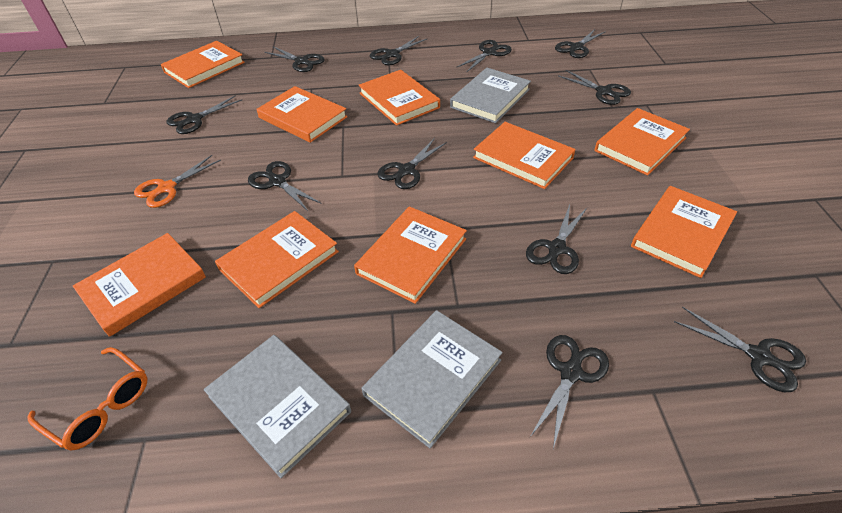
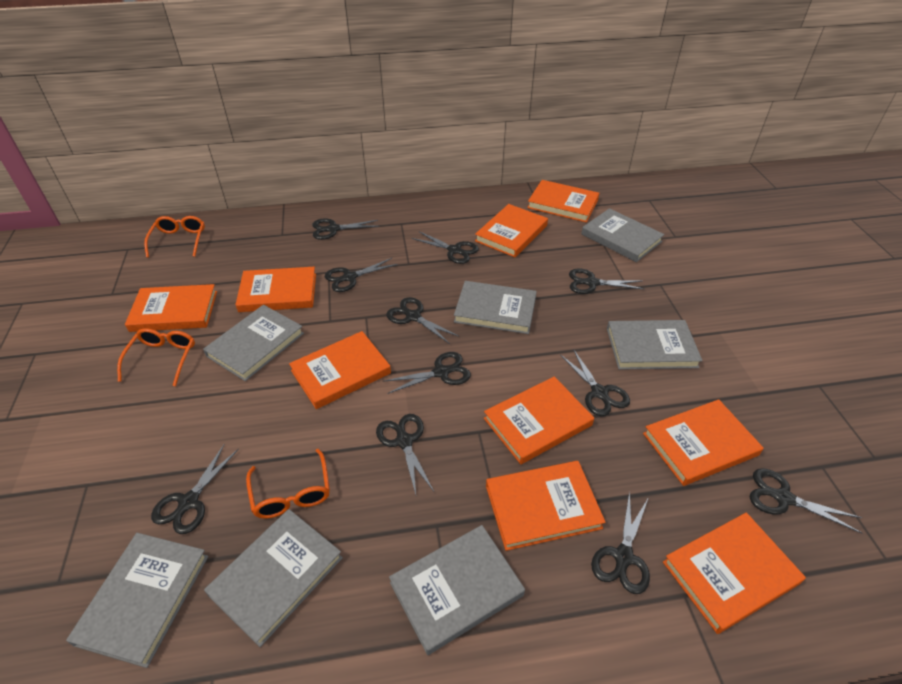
grey book: 3 -> 7
orange glasses: 1 -> 3
orange scissors: 1 -> 0

